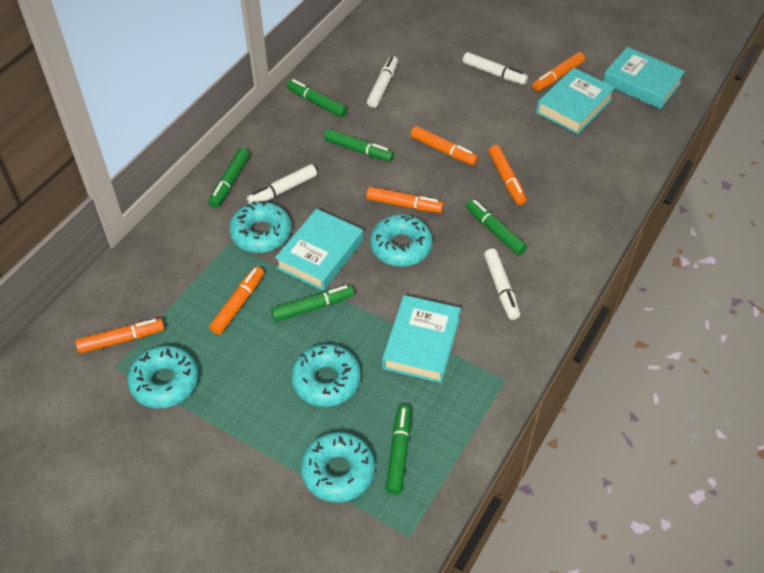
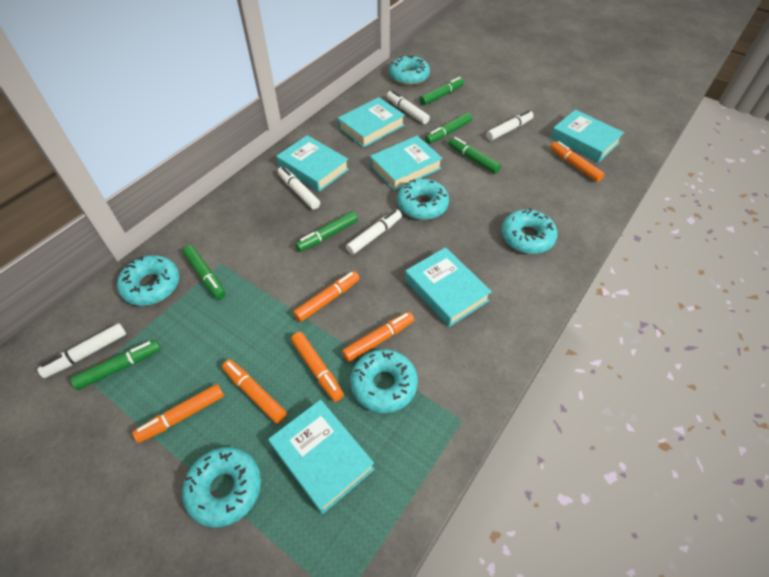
turquoise book: 4 -> 6
turquoise donut: 5 -> 6
white marker: 4 -> 5

